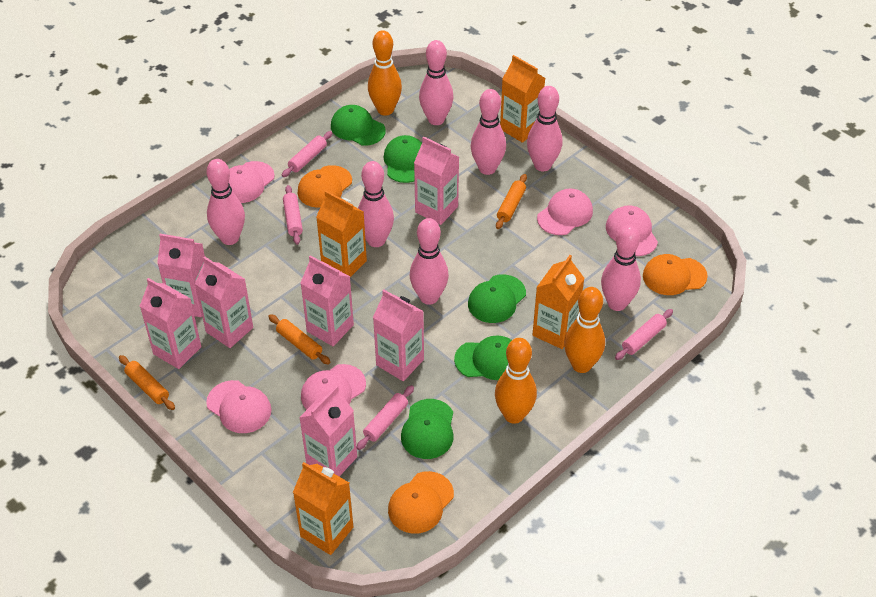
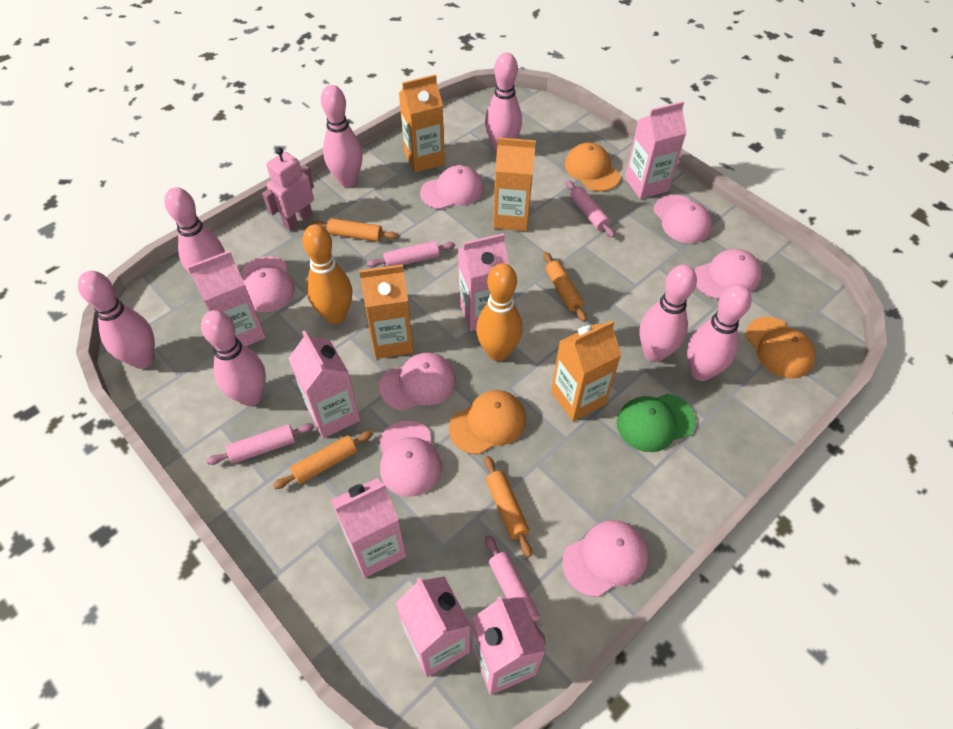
green cap: 5 -> 1
orange bowling pin: 3 -> 2
orange rolling pin: 3 -> 4
pink cap: 5 -> 7
pink robot: 0 -> 1

